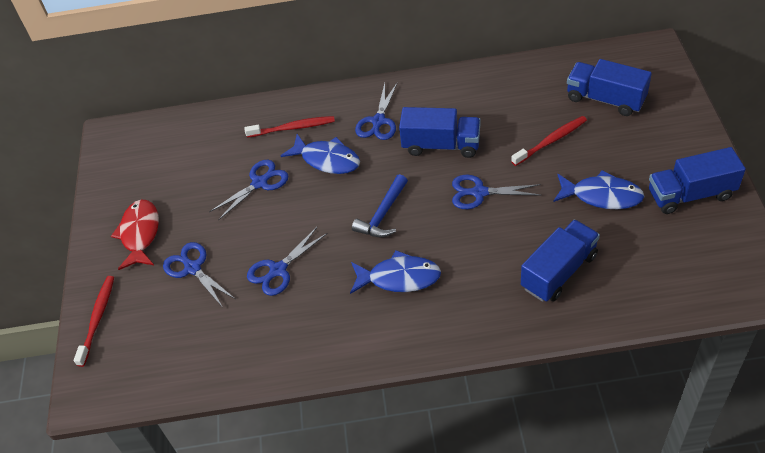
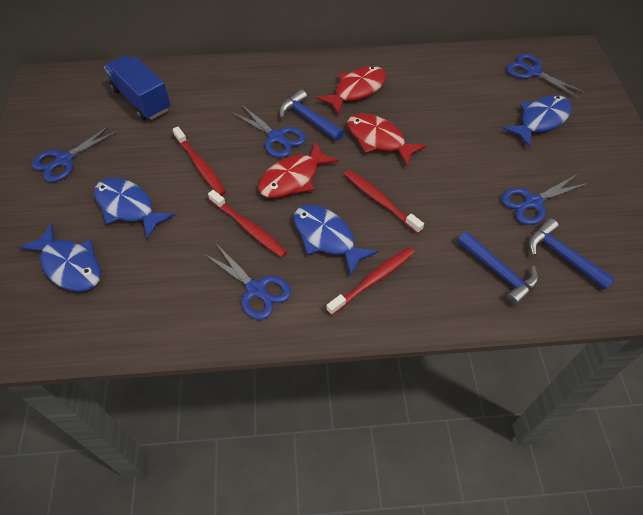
blue fish: 3 -> 4
blue hammer: 1 -> 3
blue truck: 4 -> 1
red fish: 1 -> 3
red toothbrush: 3 -> 4

